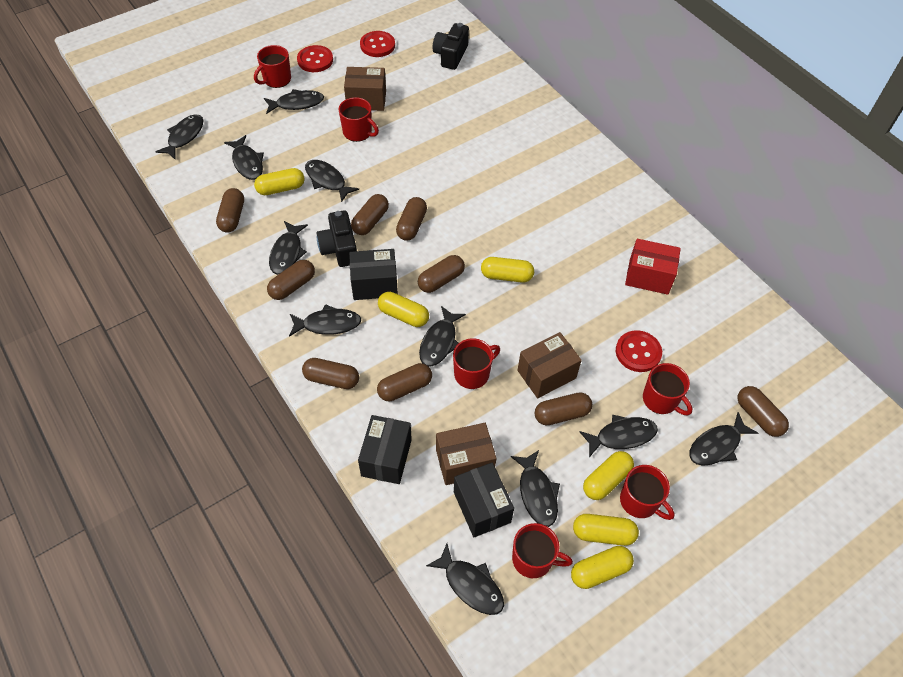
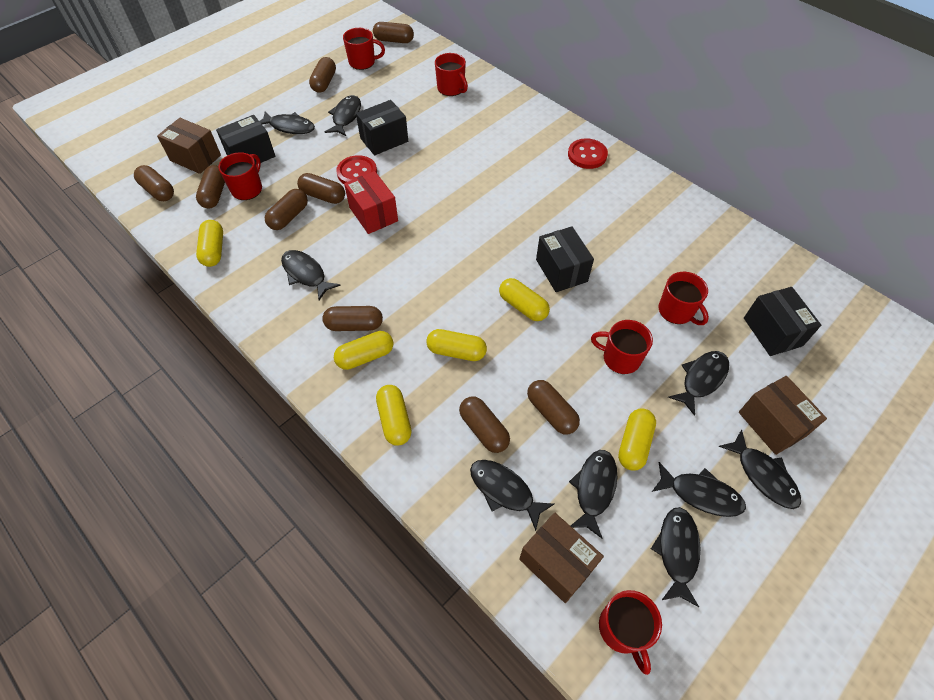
black box: 3 -> 4
black camera: 2 -> 0
black fish: 11 -> 9
red button: 3 -> 2

